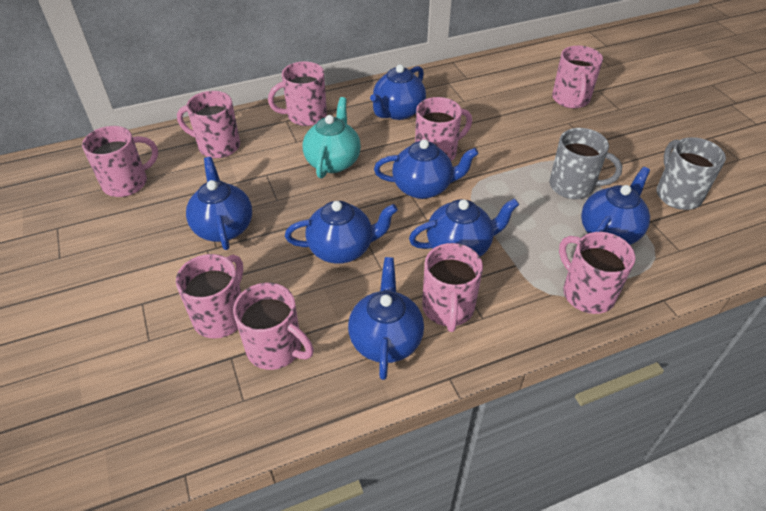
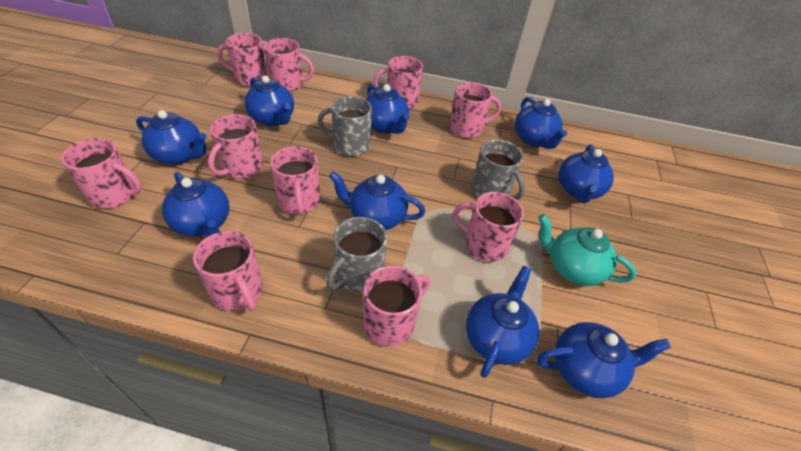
blue teapot: 7 -> 9
grey mug: 2 -> 3
pink mug: 9 -> 10

